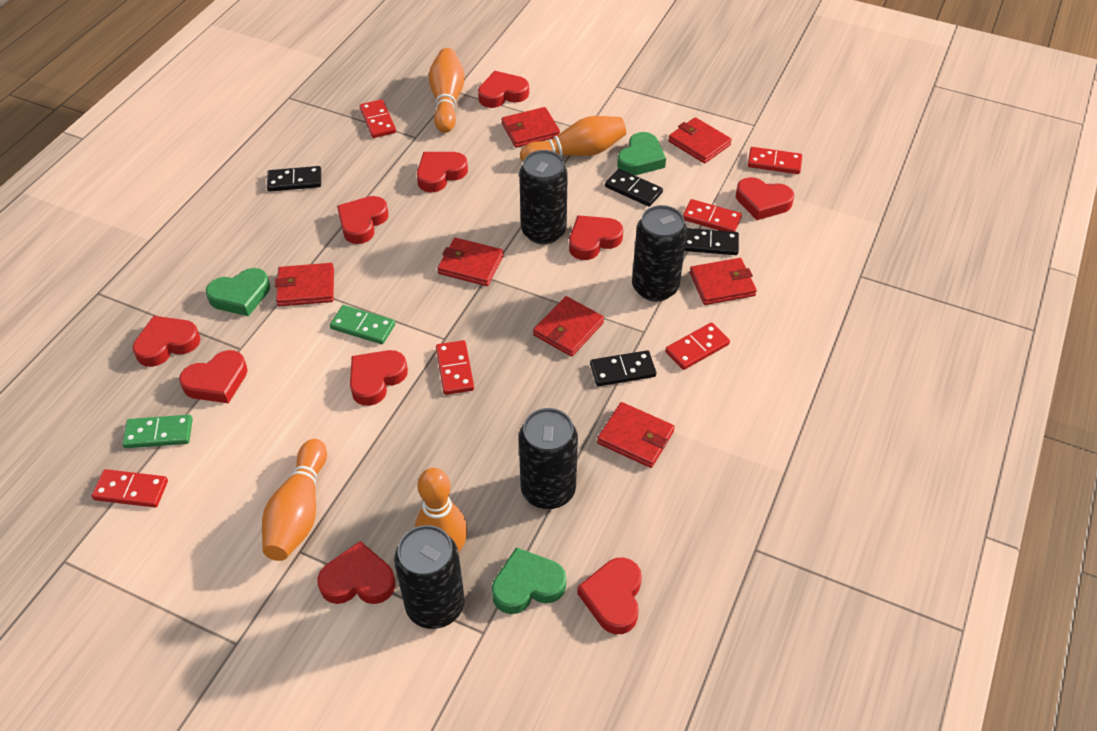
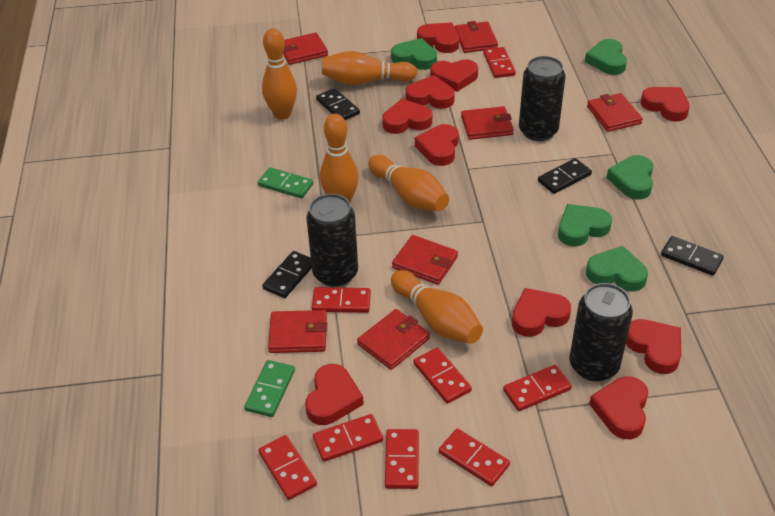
black can: 4 -> 3
green heart: 3 -> 5
orange bowling pin: 4 -> 5
red domino: 6 -> 8

